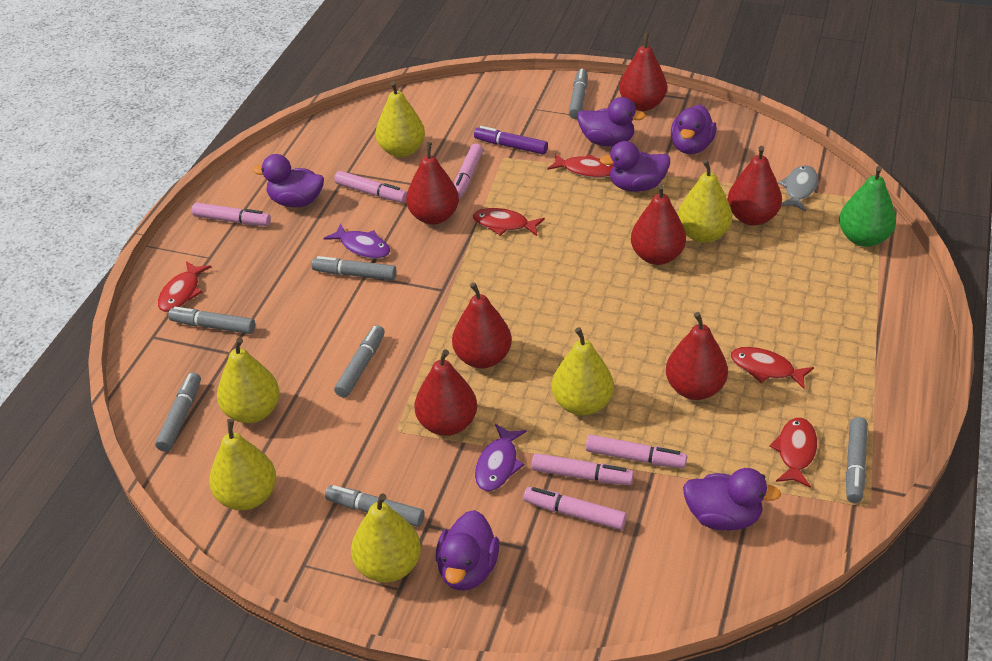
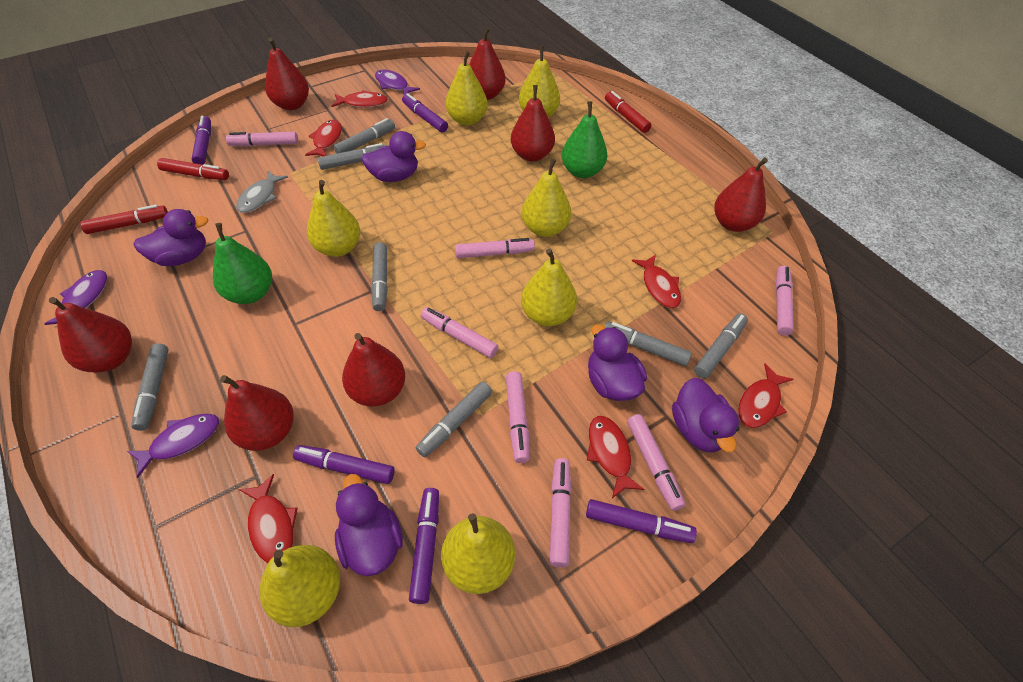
green pear: 1 -> 2
pink marker: 6 -> 7
purple duck: 6 -> 5
purple fish: 2 -> 3
purple marker: 1 -> 5
red fish: 5 -> 6
red marker: 0 -> 3
yellow pear: 6 -> 7

